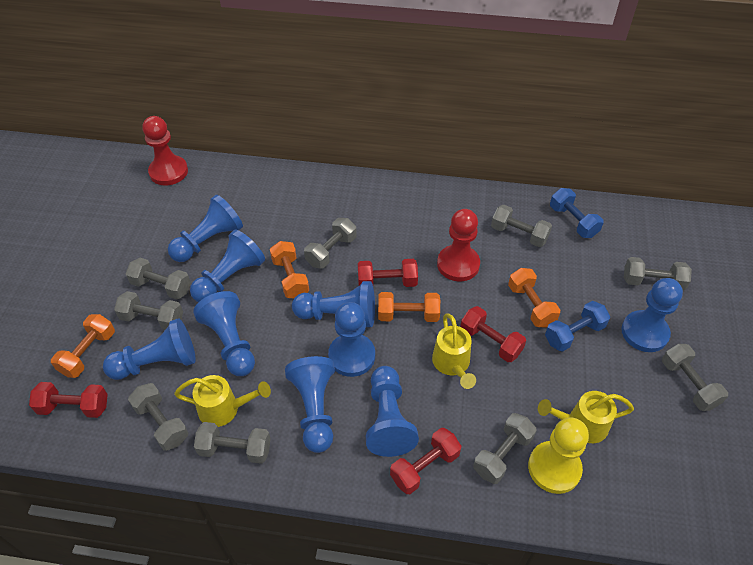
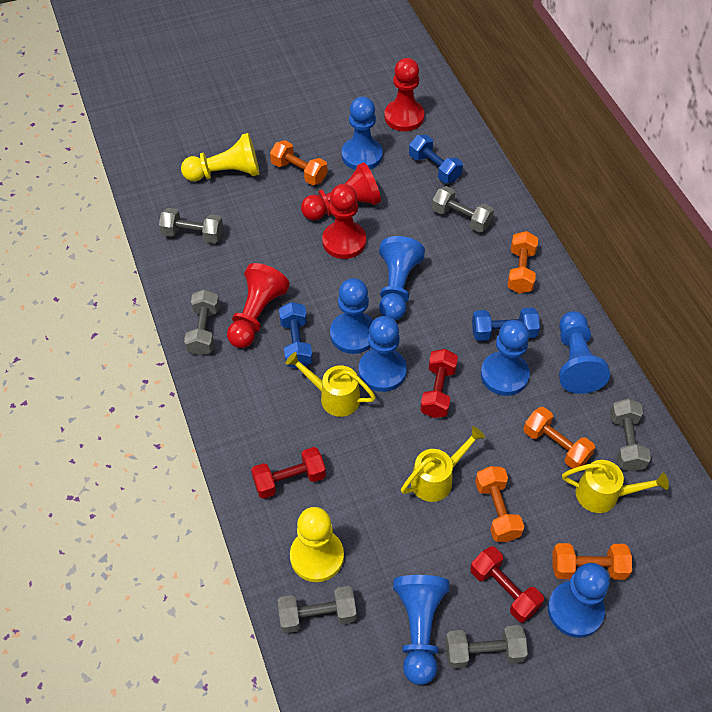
blue dumbbell: 2 -> 3
blue pawn: 9 -> 8
grey dumbbell: 9 -> 6
orange dumbbell: 4 -> 5
red dumbbell: 4 -> 3
red pawn: 2 -> 4
yellow pawn: 1 -> 2

